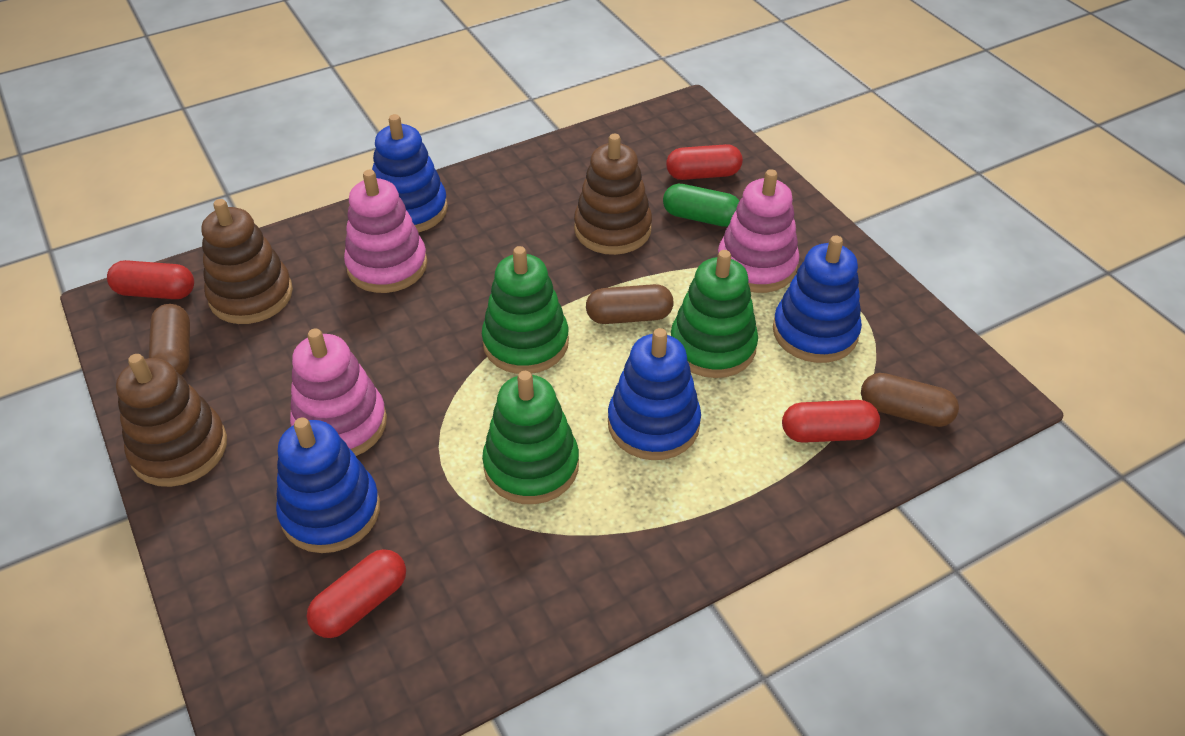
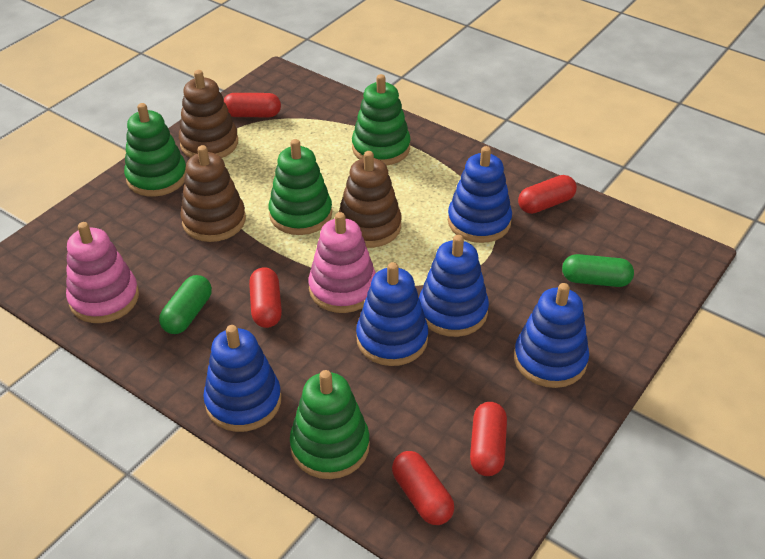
blue stacking toy: 4 -> 5
brown capsule: 3 -> 0
green capsule: 1 -> 2
green stacking toy: 3 -> 4
pink stacking toy: 3 -> 2
red capsule: 4 -> 5

